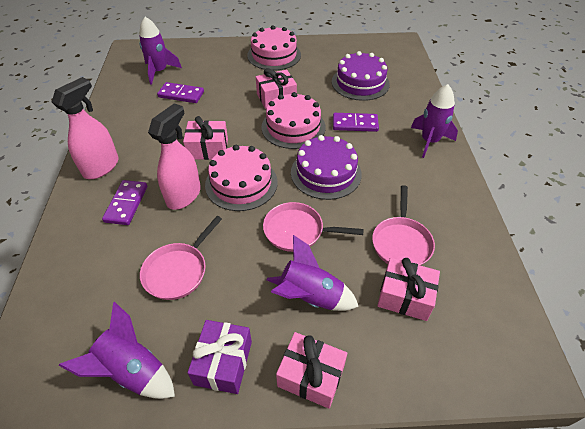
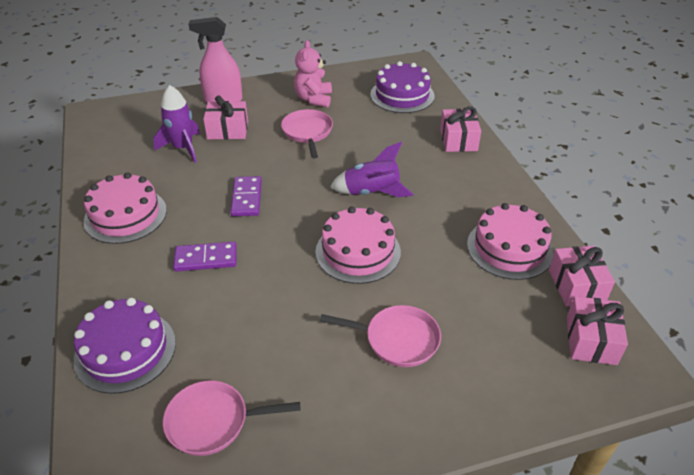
pink spray bottle: 2 -> 1
pink teddy bear: 0 -> 1
purple domino: 3 -> 2
purple gift: 1 -> 0
purple rocket: 4 -> 2

